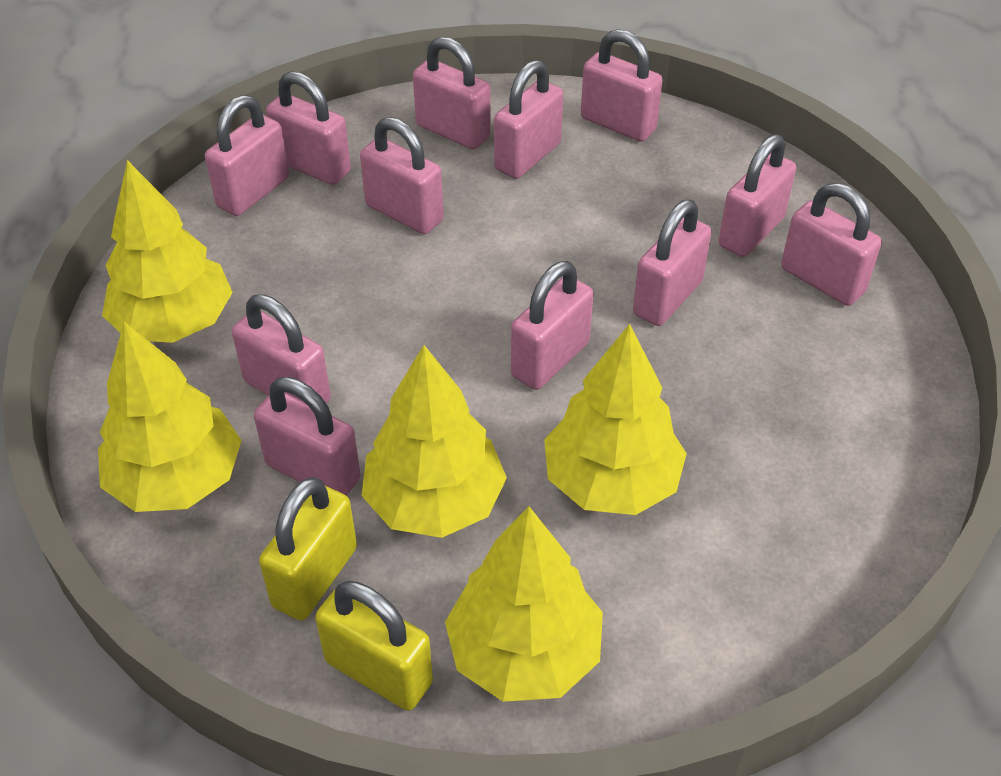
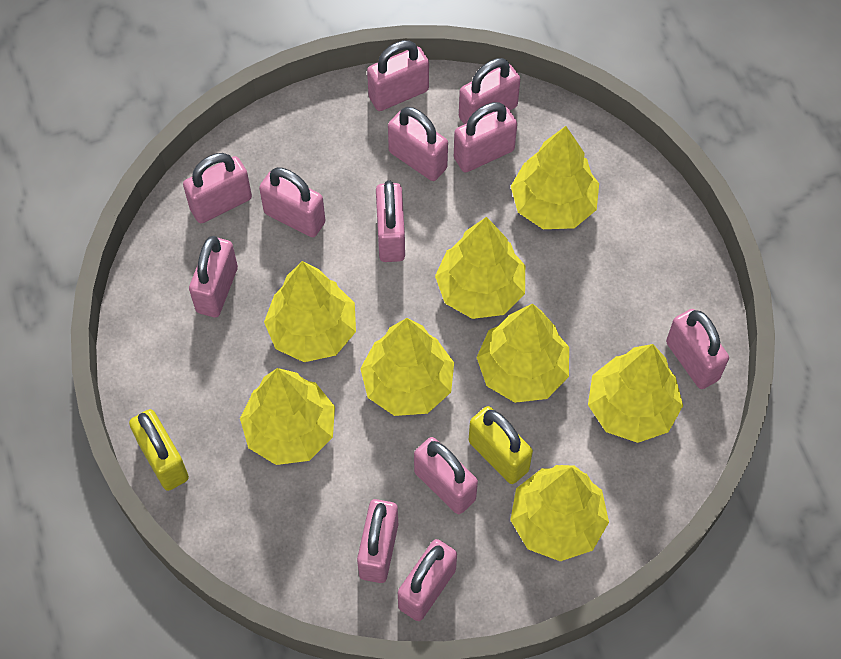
yellow tree: 5 -> 8

